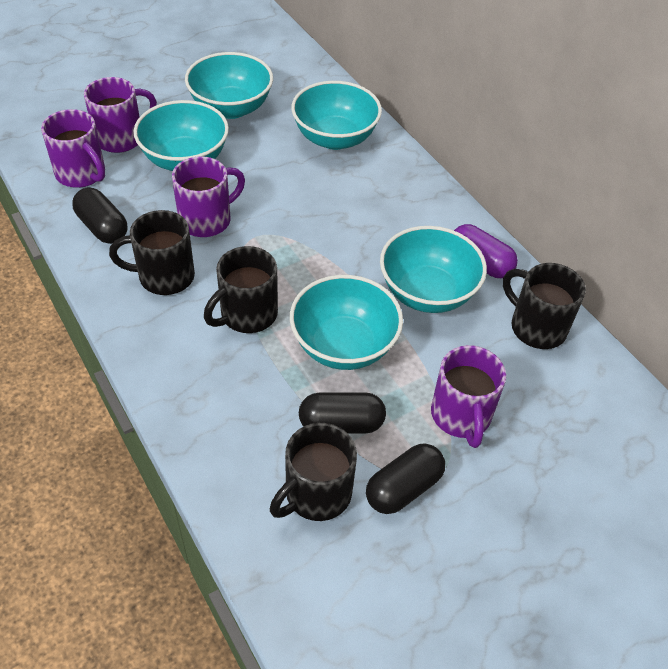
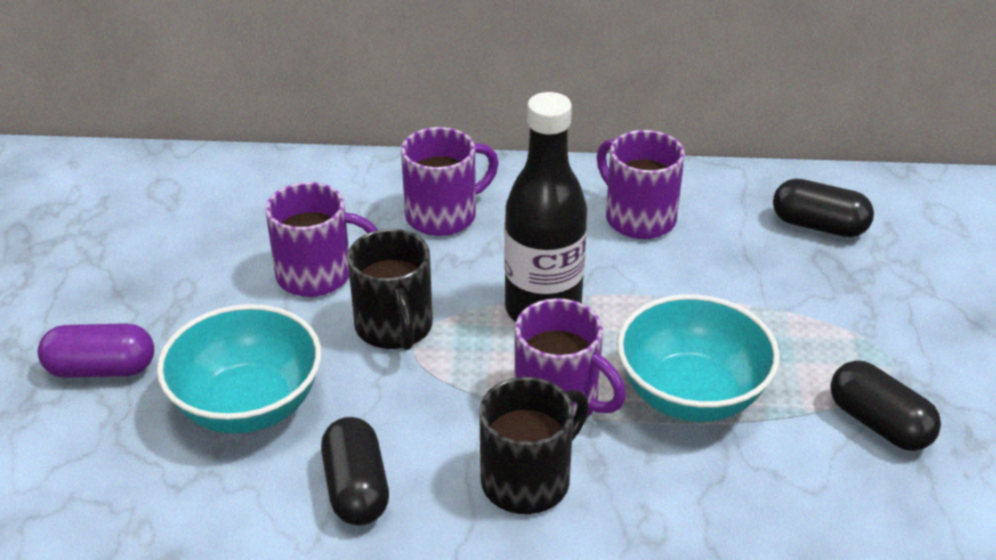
black bottle: 0 -> 1
black mug: 4 -> 2
turquoise bowl: 5 -> 2

